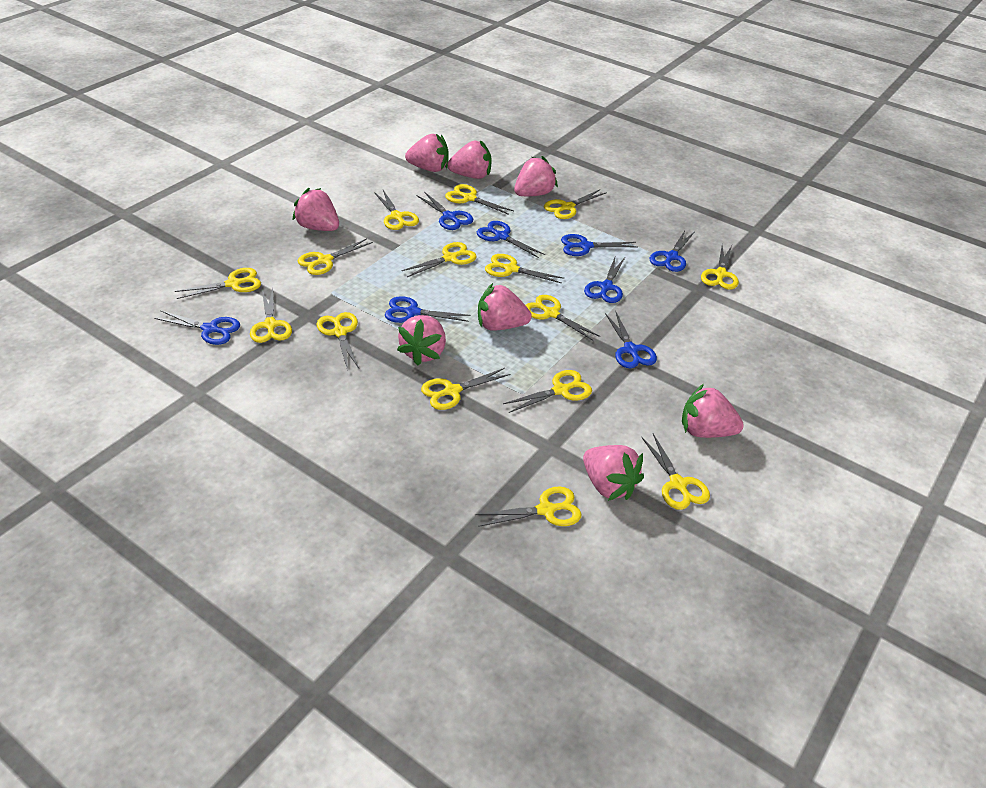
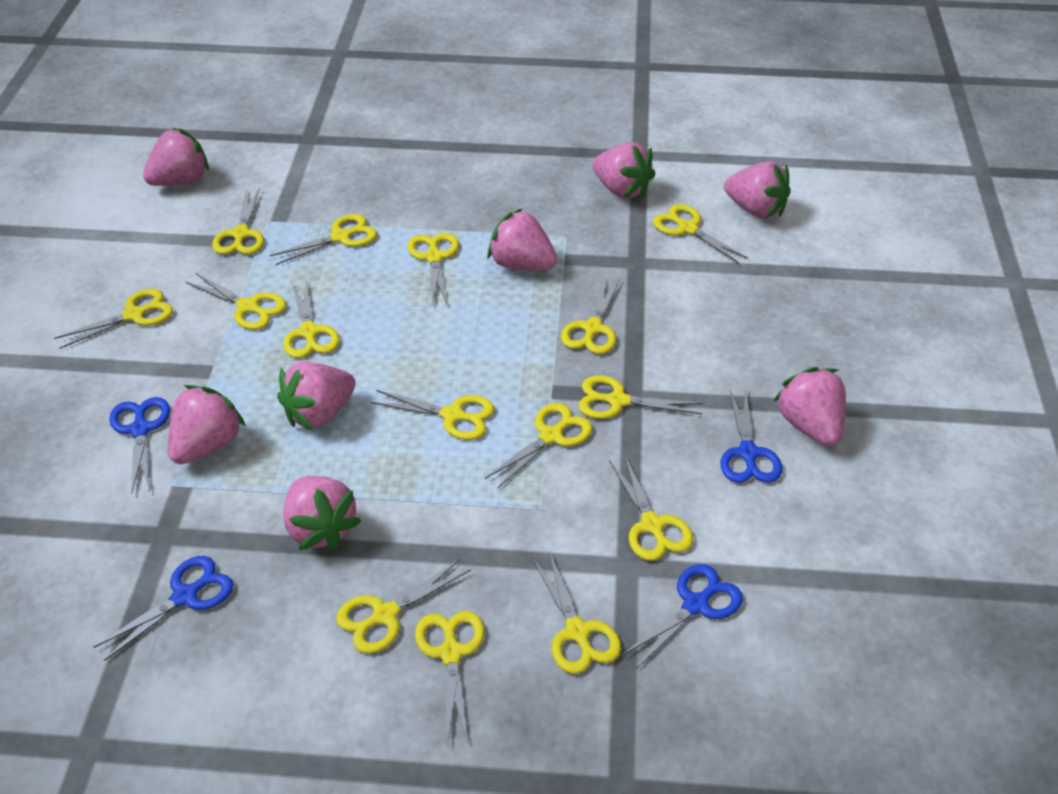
blue scissors: 8 -> 4

